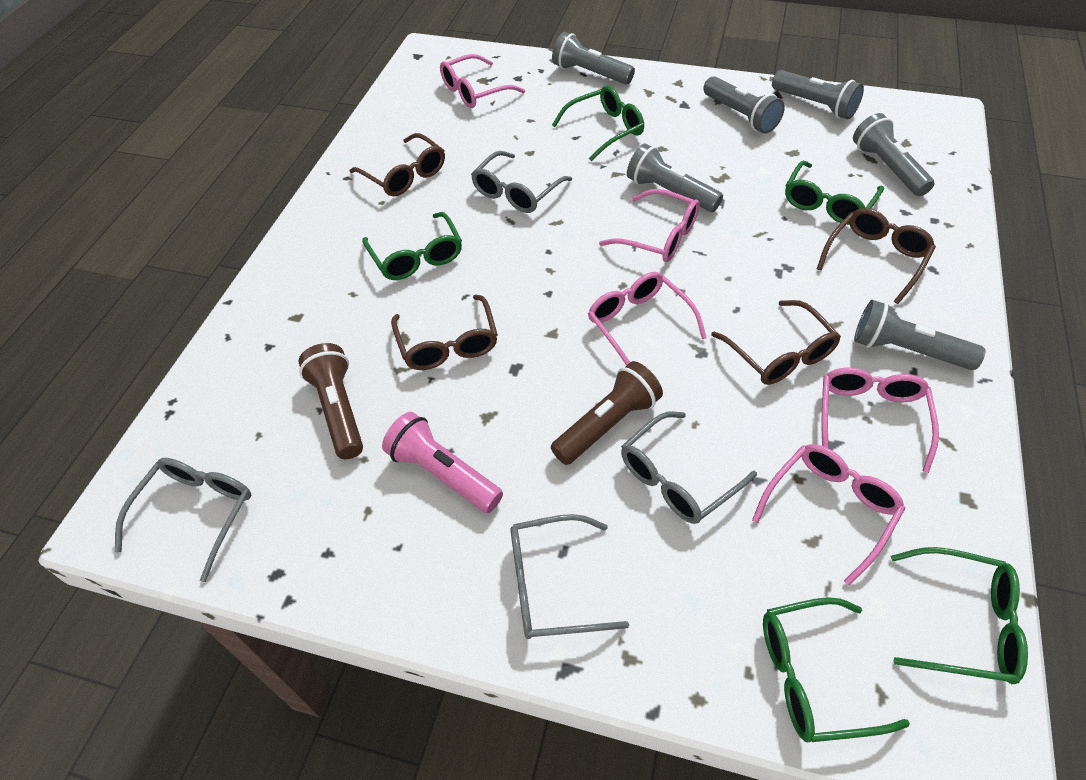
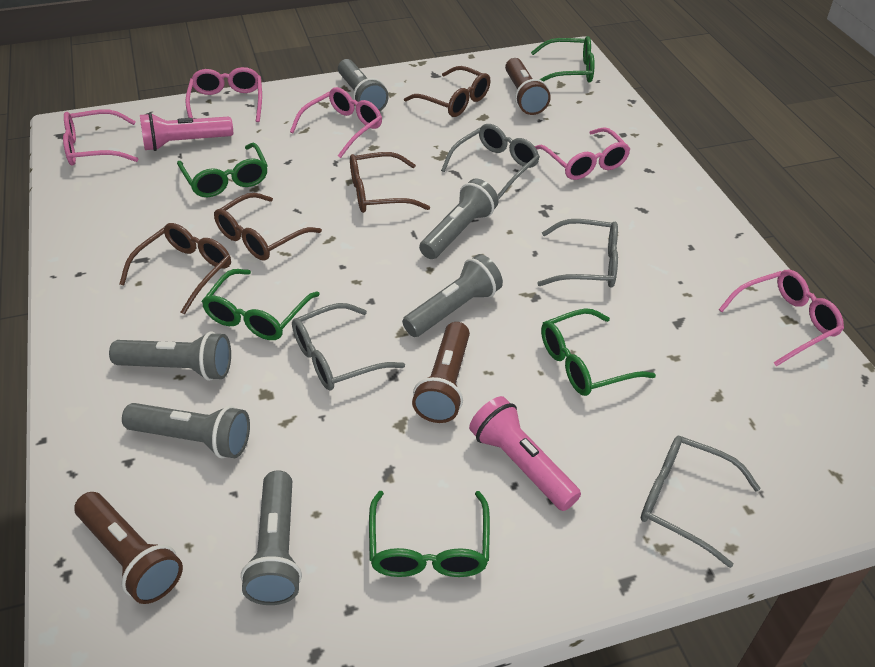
brown flashlight: 2 -> 3
pink flashlight: 1 -> 2

